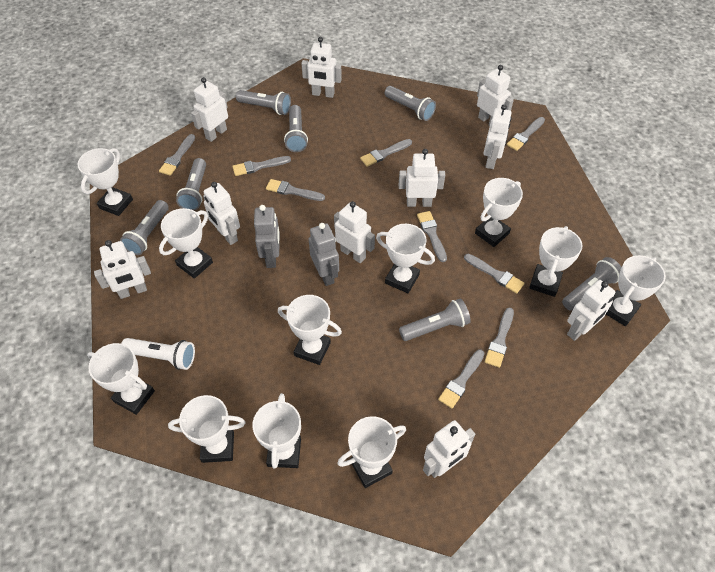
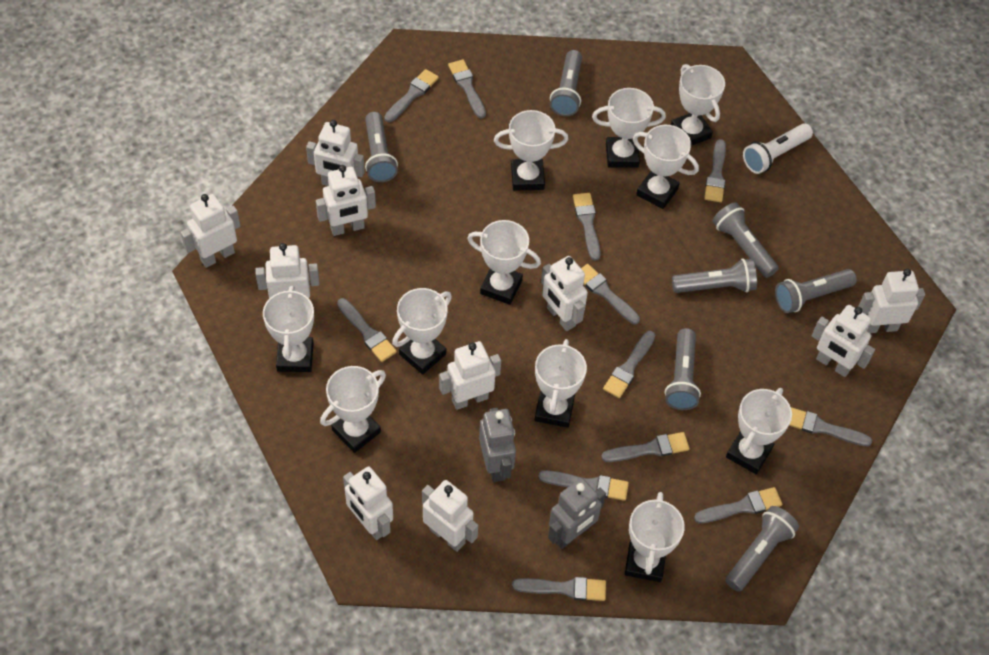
grey brush: 9 -> 12

